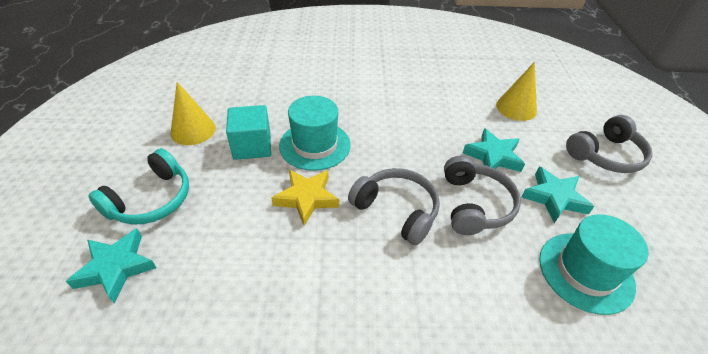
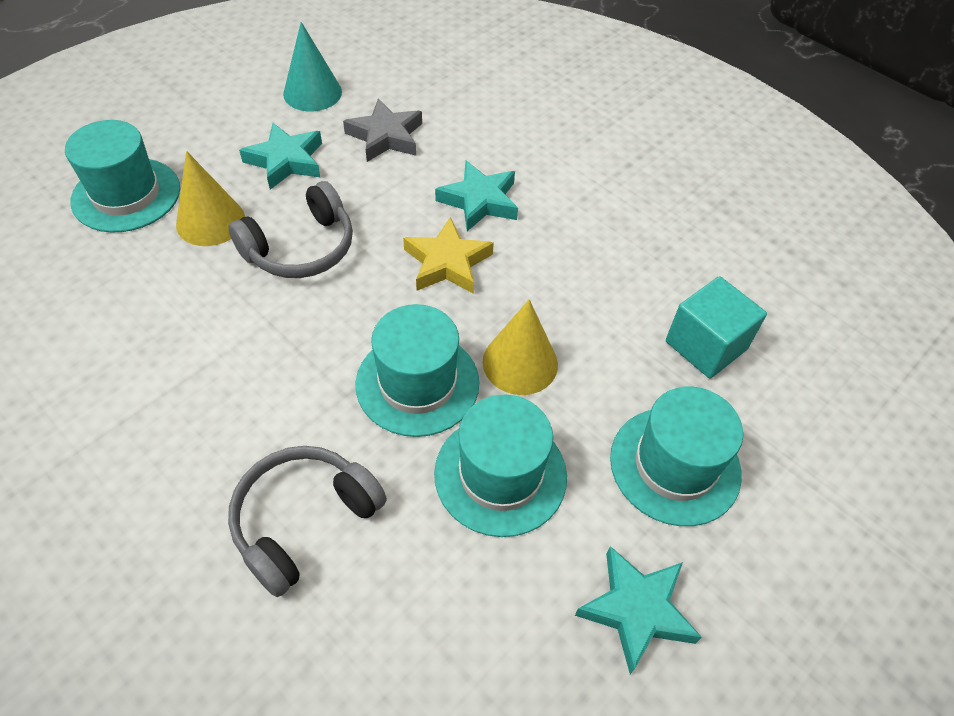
grey headphones: 3 -> 2
grey star: 0 -> 1
turquoise cone: 0 -> 1
turquoise hat: 2 -> 4
turquoise headphones: 1 -> 0

